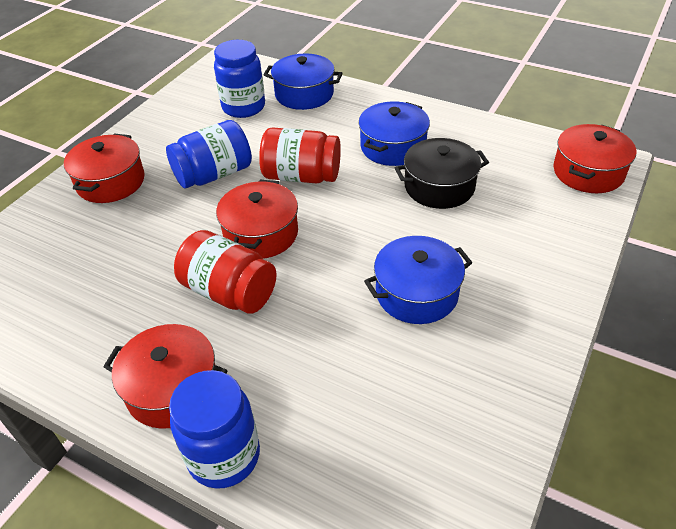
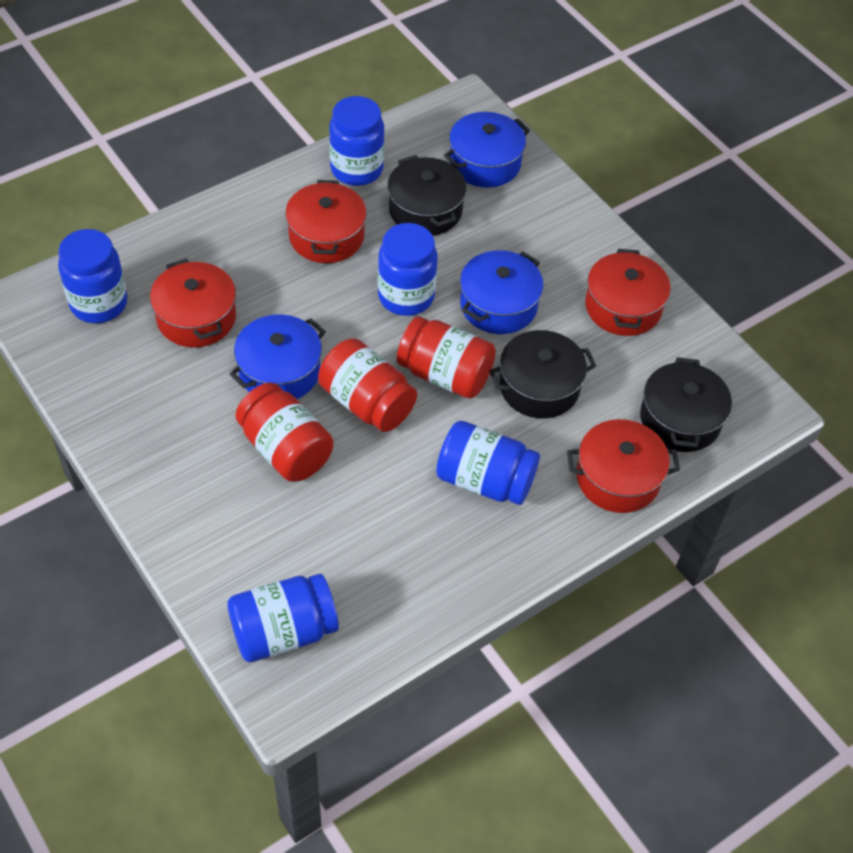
black pot: 1 -> 3
blue jar: 3 -> 5
red jar: 2 -> 3

